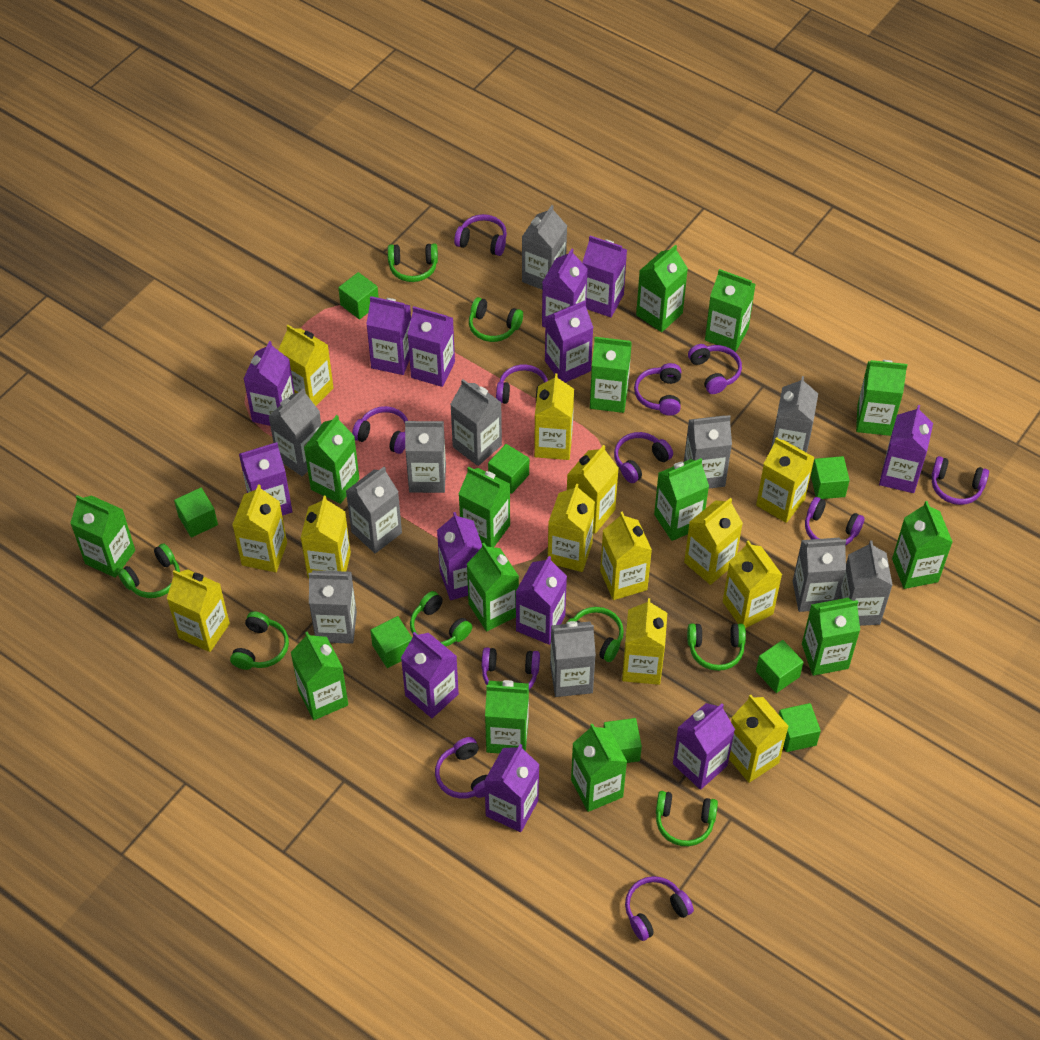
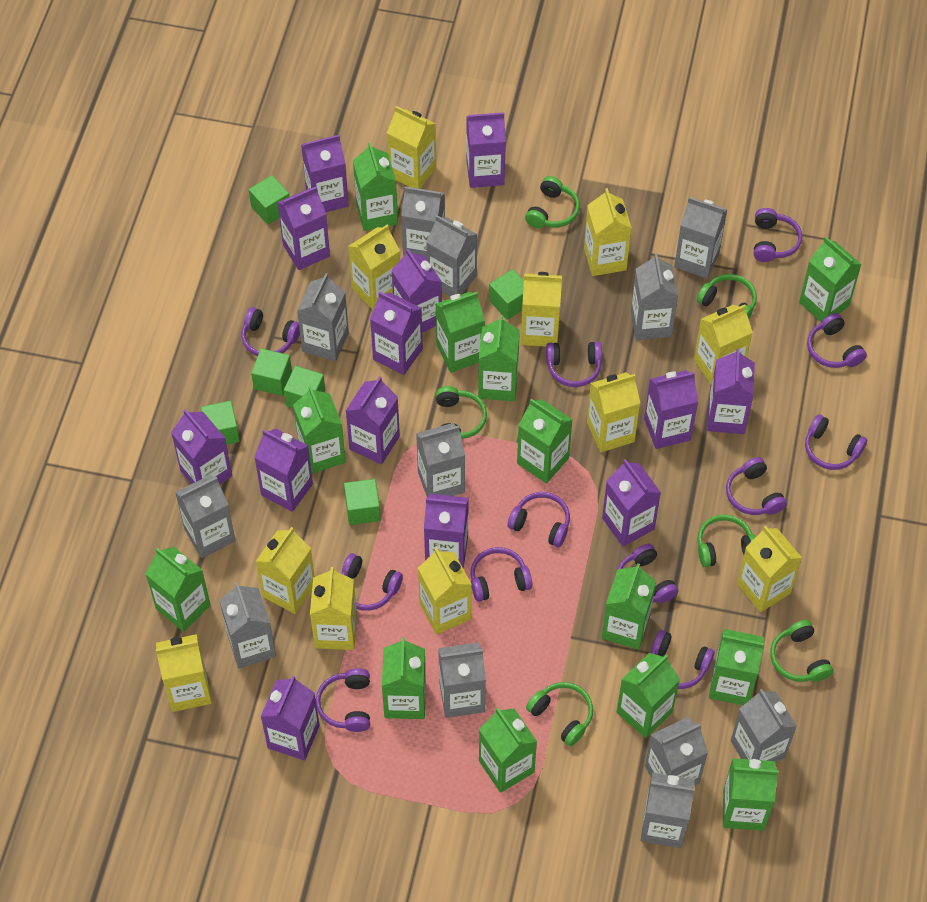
green carton: 14 -> 13
green cube: 8 -> 6
green headphones: 8 -> 6
grey carton: 11 -> 12
purple headphones: 11 -> 12
yellow carton: 13 -> 11

